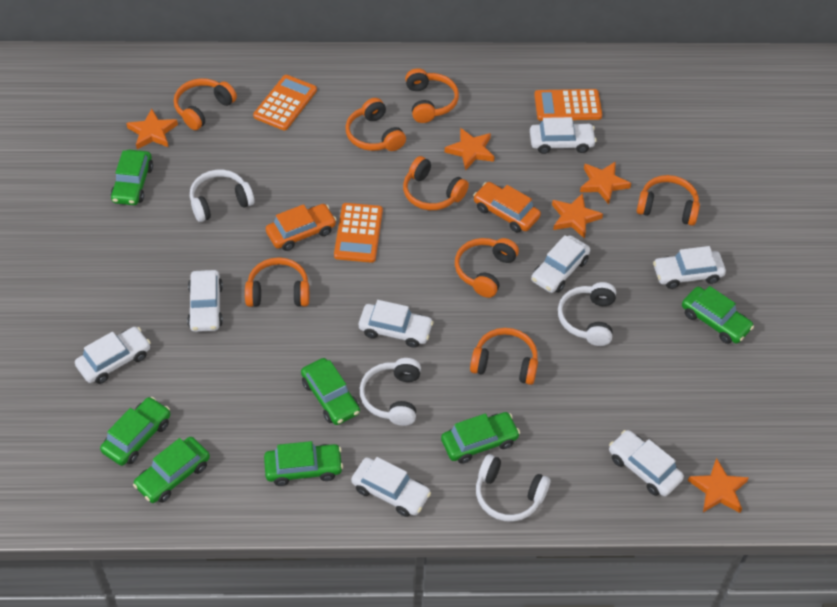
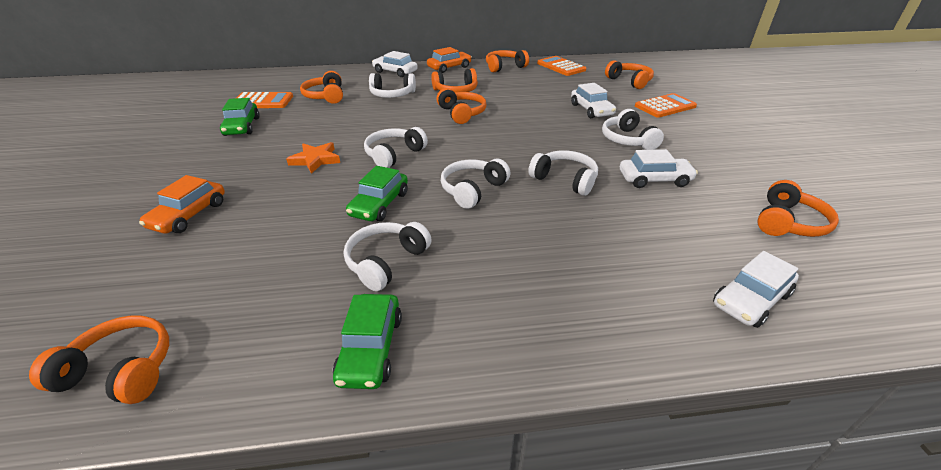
green car: 7 -> 3
orange headphones: 8 -> 7
orange star: 5 -> 1
white car: 8 -> 4
white headphones: 4 -> 6

